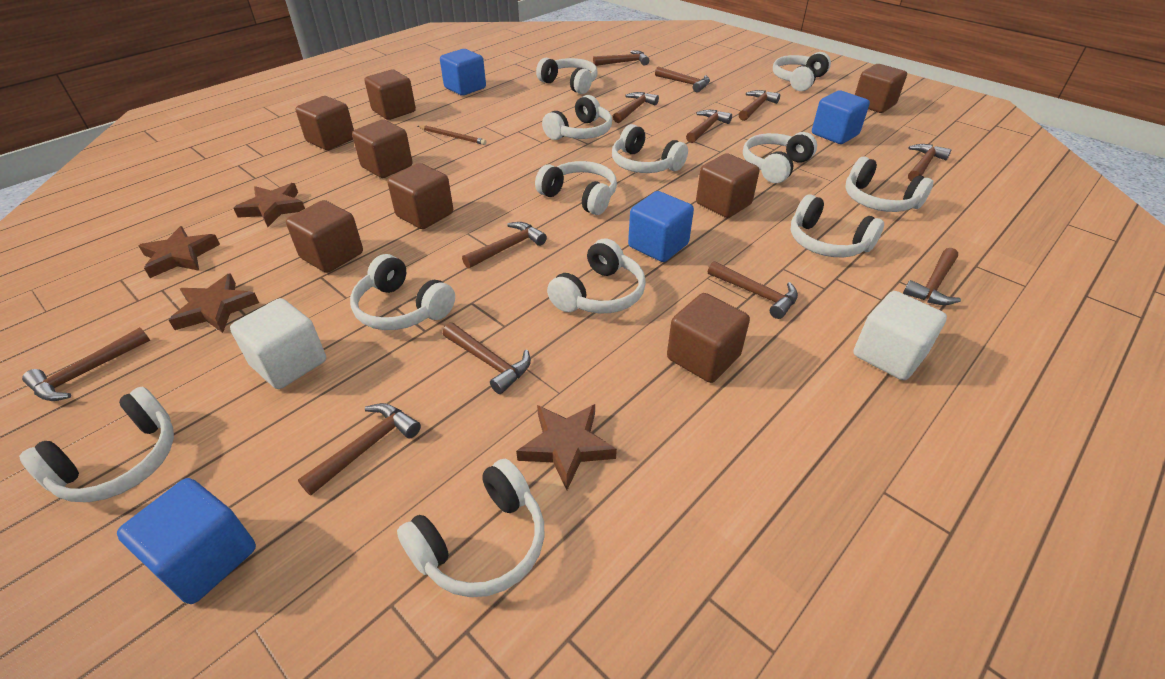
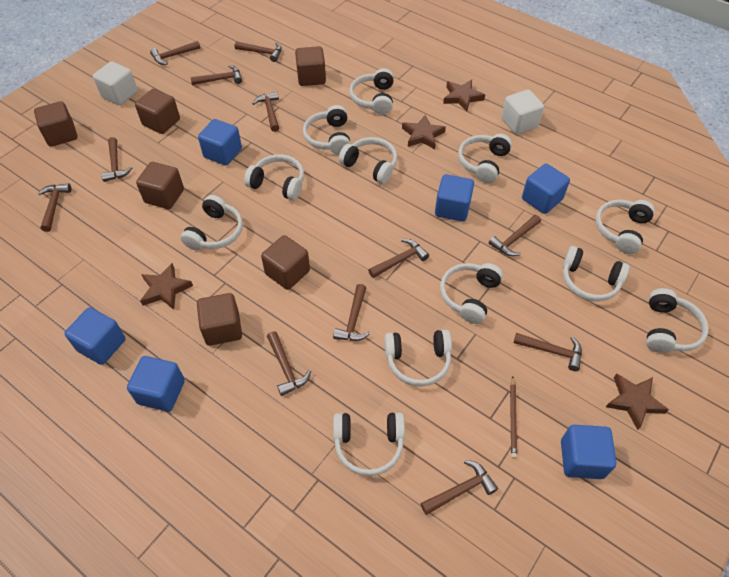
blue cube: 4 -> 6
brown cube: 8 -> 6

